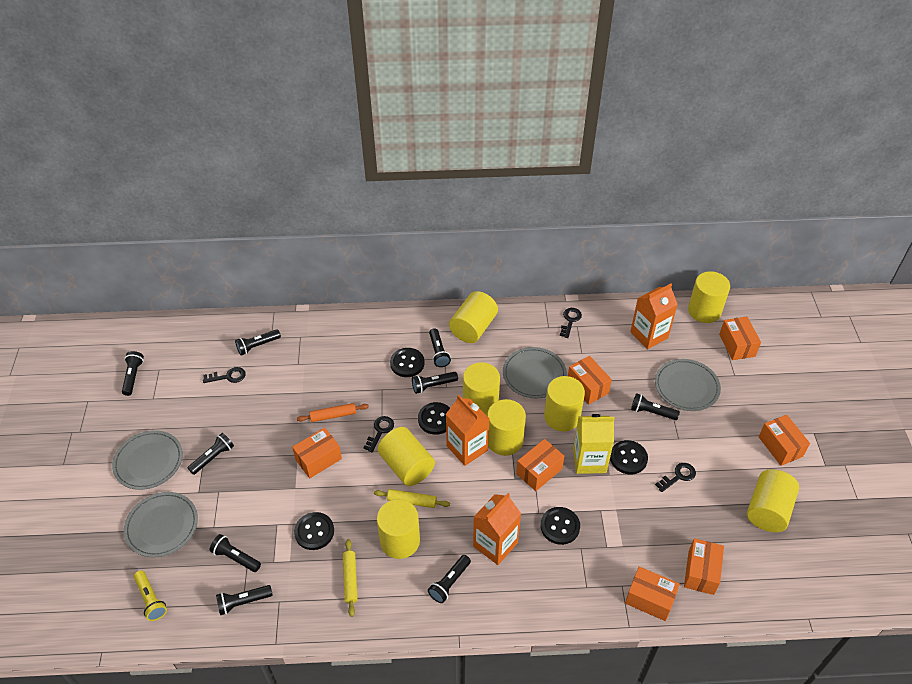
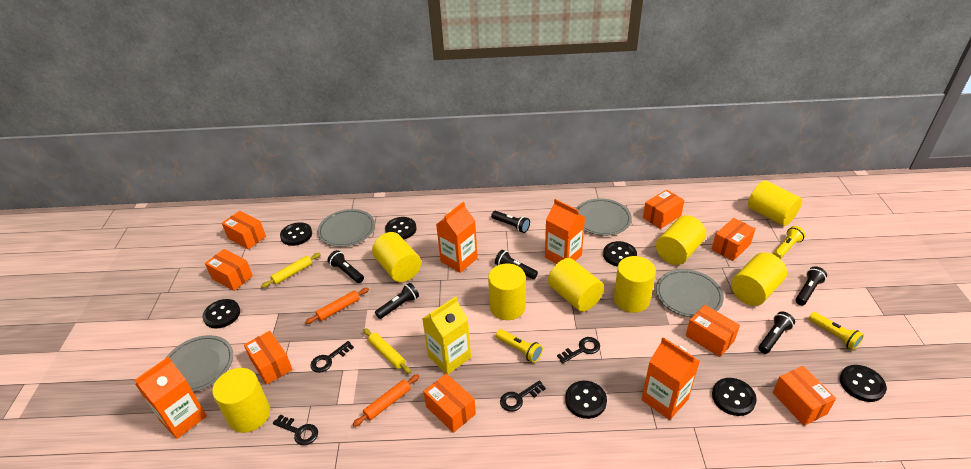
black button: 5 -> 7
black flashlight: 9 -> 6
orange box: 7 -> 8
orange carton: 3 -> 4
orange rolling pin: 1 -> 2
yellow flashlight: 1 -> 3

